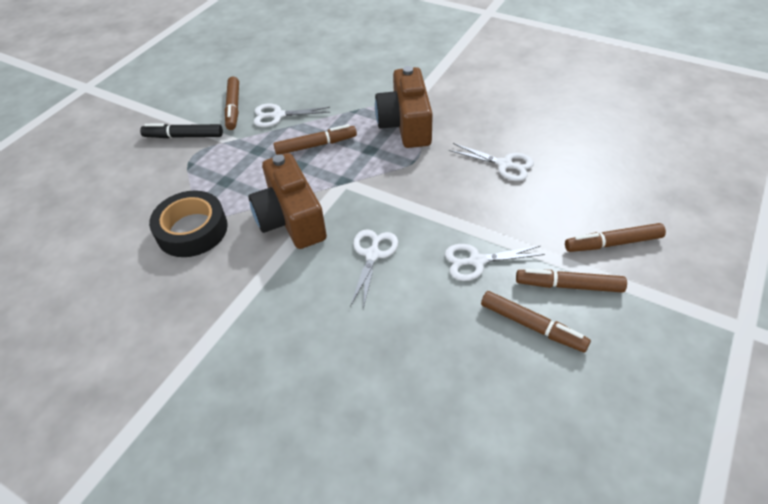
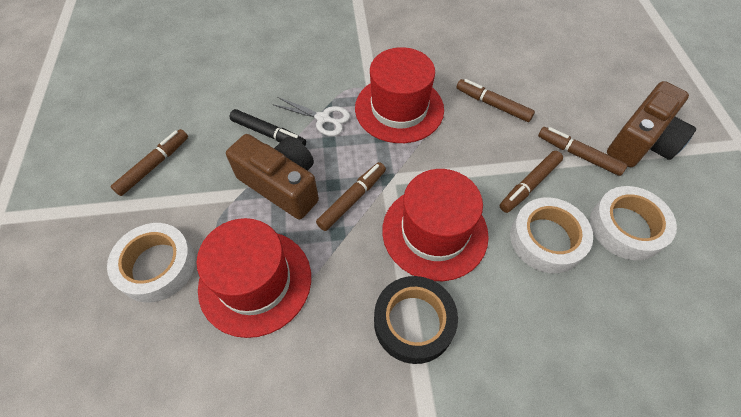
red hat: 0 -> 3
white scissors: 4 -> 1
white tape: 0 -> 3

